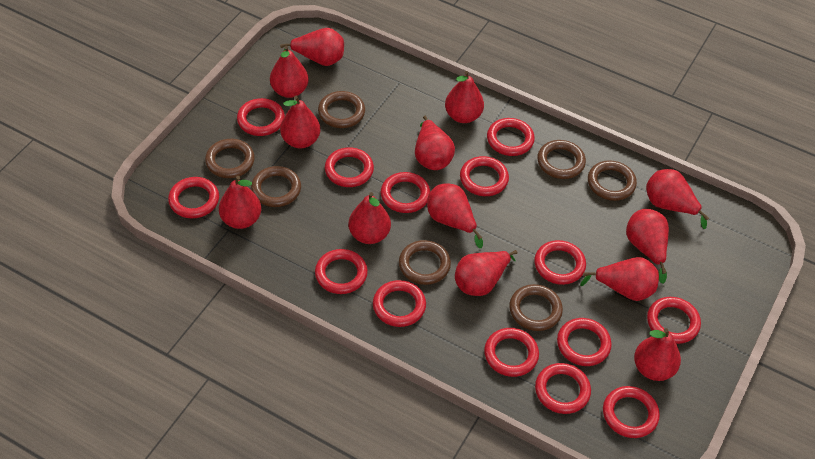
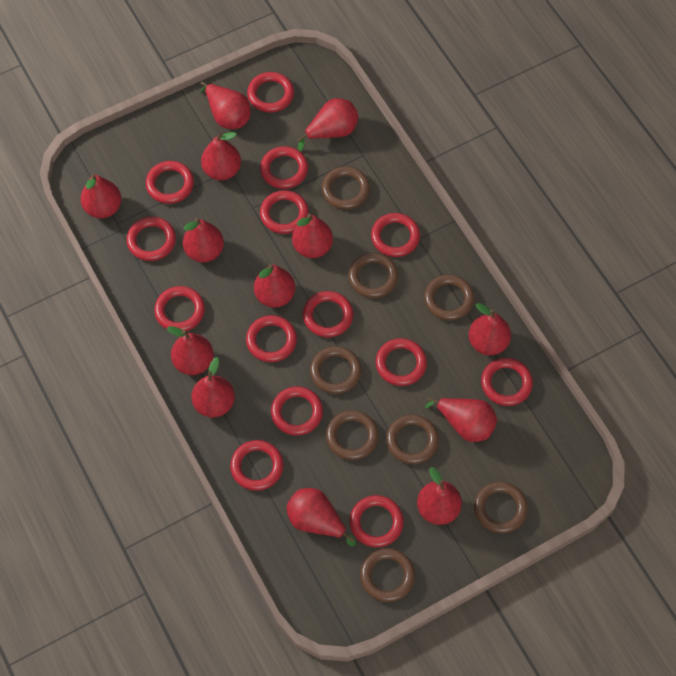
brown ring: 7 -> 8

